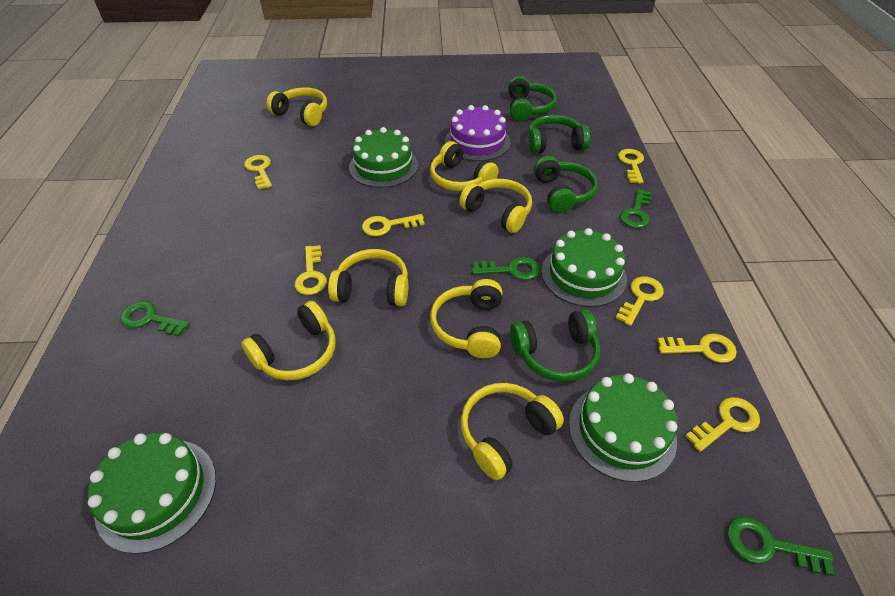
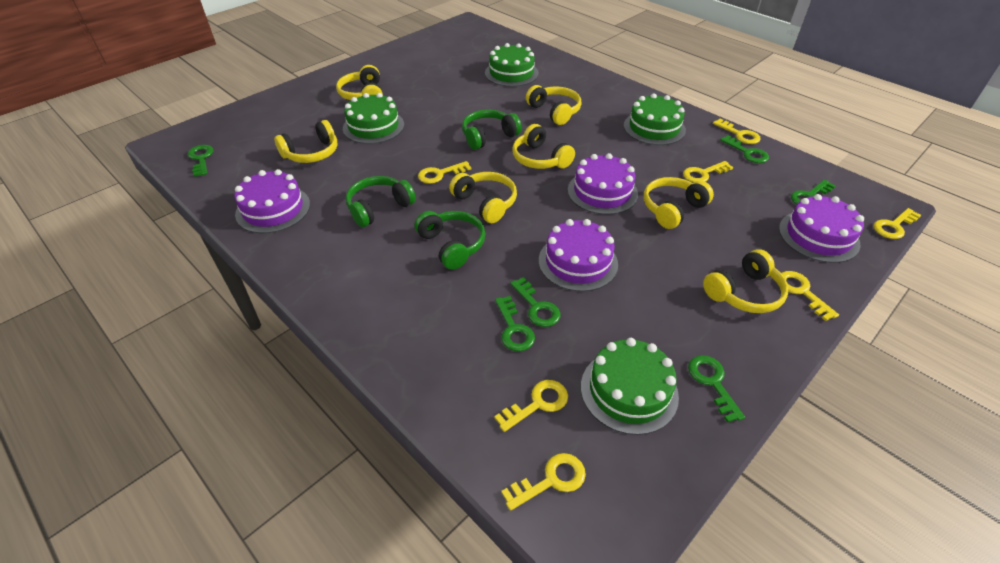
green headphones: 4 -> 3
green key: 4 -> 6
purple cake: 1 -> 4

